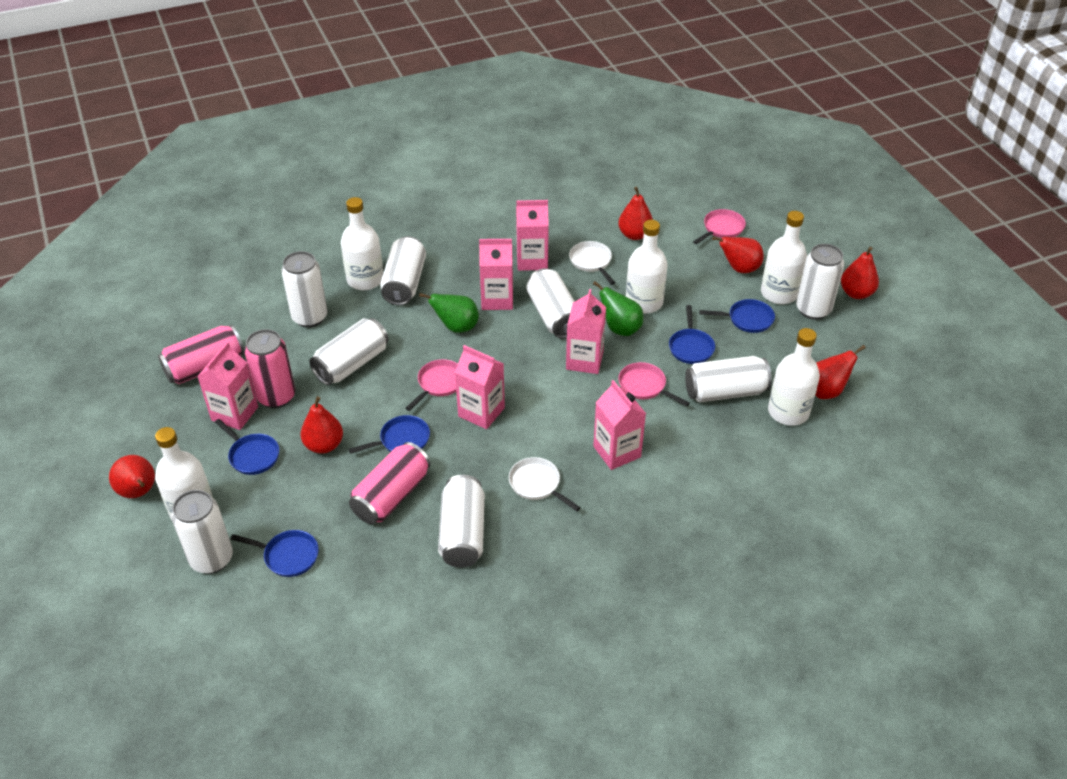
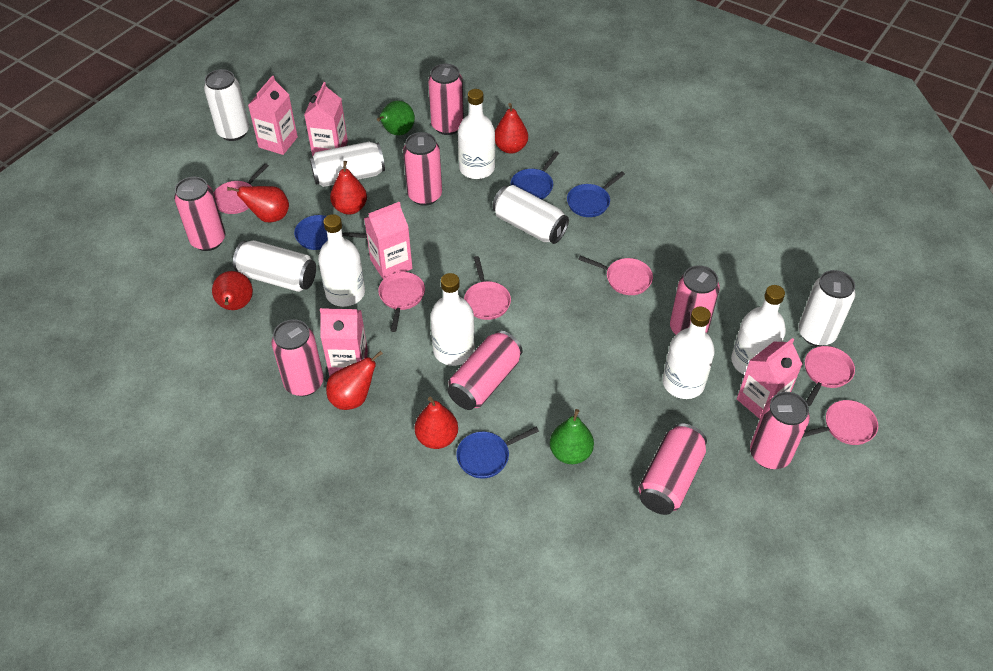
blue pan: 5 -> 4
pink can: 3 -> 8
pink carton: 6 -> 5
pink pan: 3 -> 6
white can: 8 -> 5
white pan: 2 -> 0

